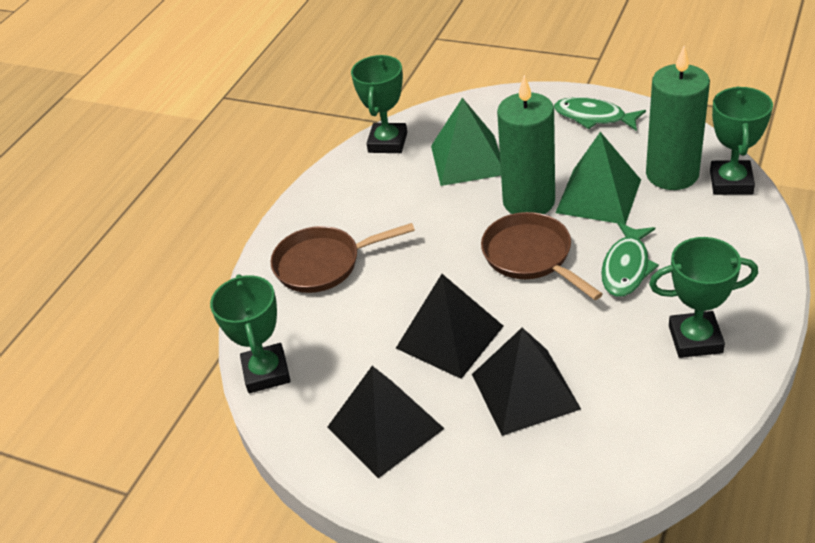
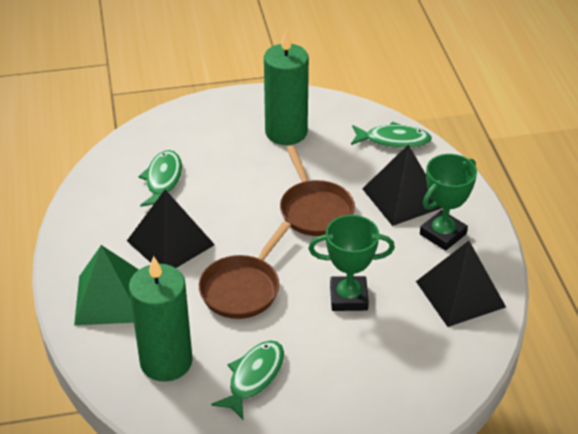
green fish: 2 -> 3
green pyramid: 2 -> 1
green trophy: 4 -> 2

